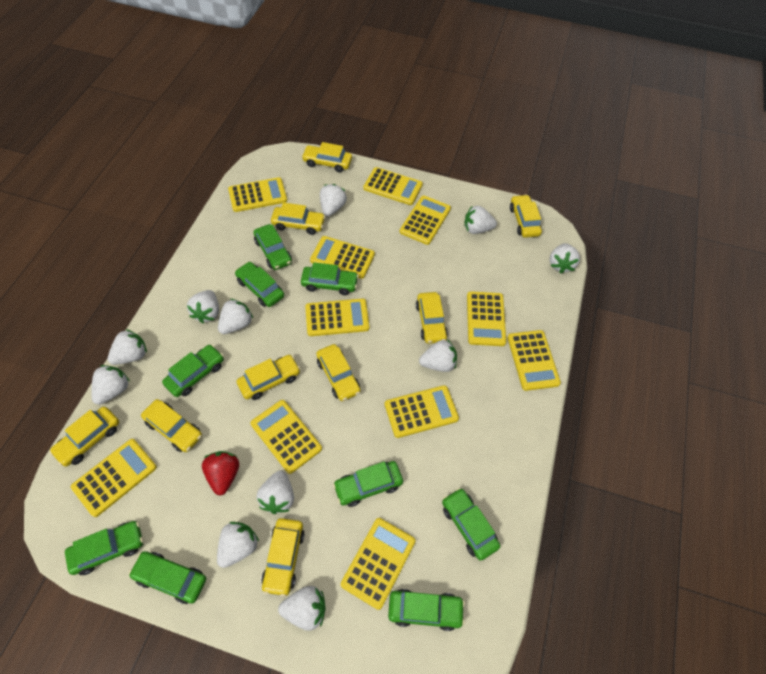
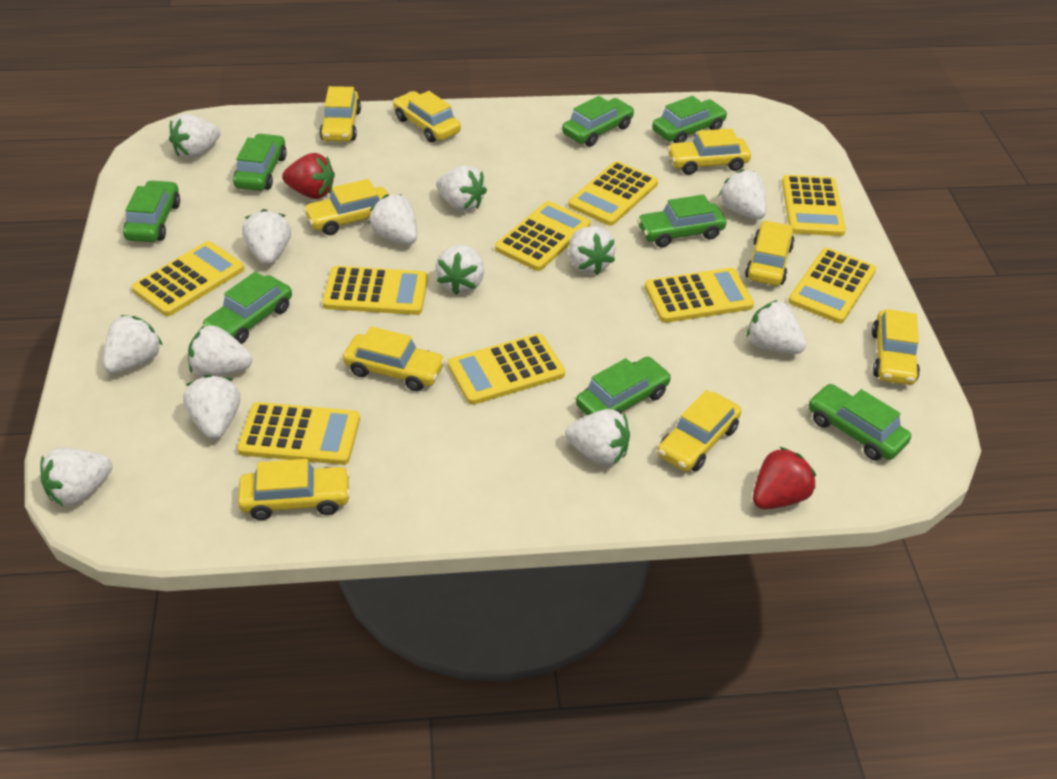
green car: 9 -> 8
red strawberry: 1 -> 2
white strawberry: 11 -> 13
yellow calculator: 11 -> 9

